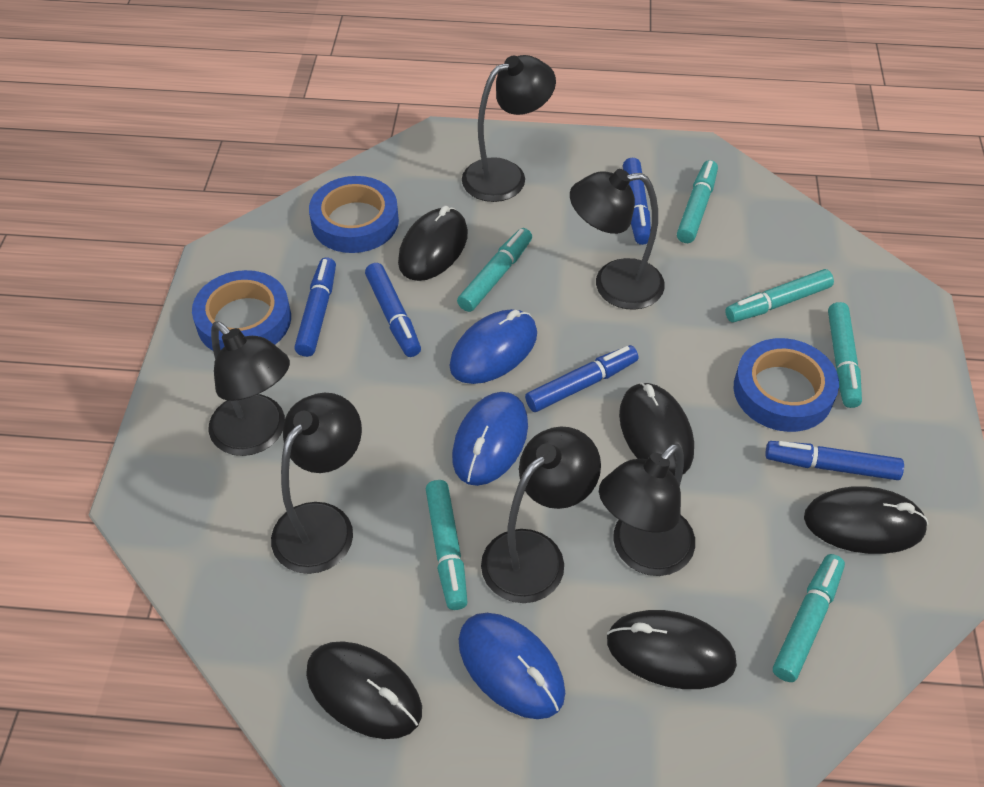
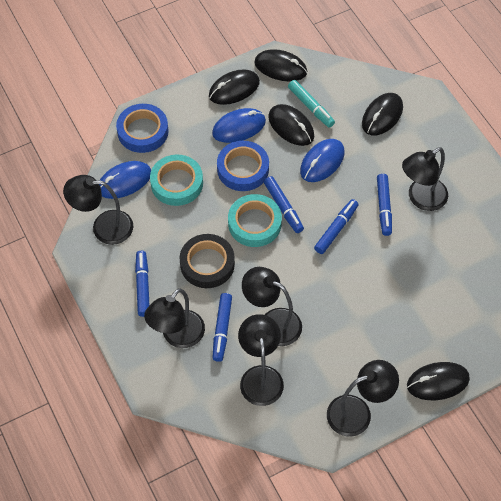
black tape: 0 -> 1
blue tape: 3 -> 2
turquoise marker: 6 -> 1
turquoise tape: 0 -> 2

